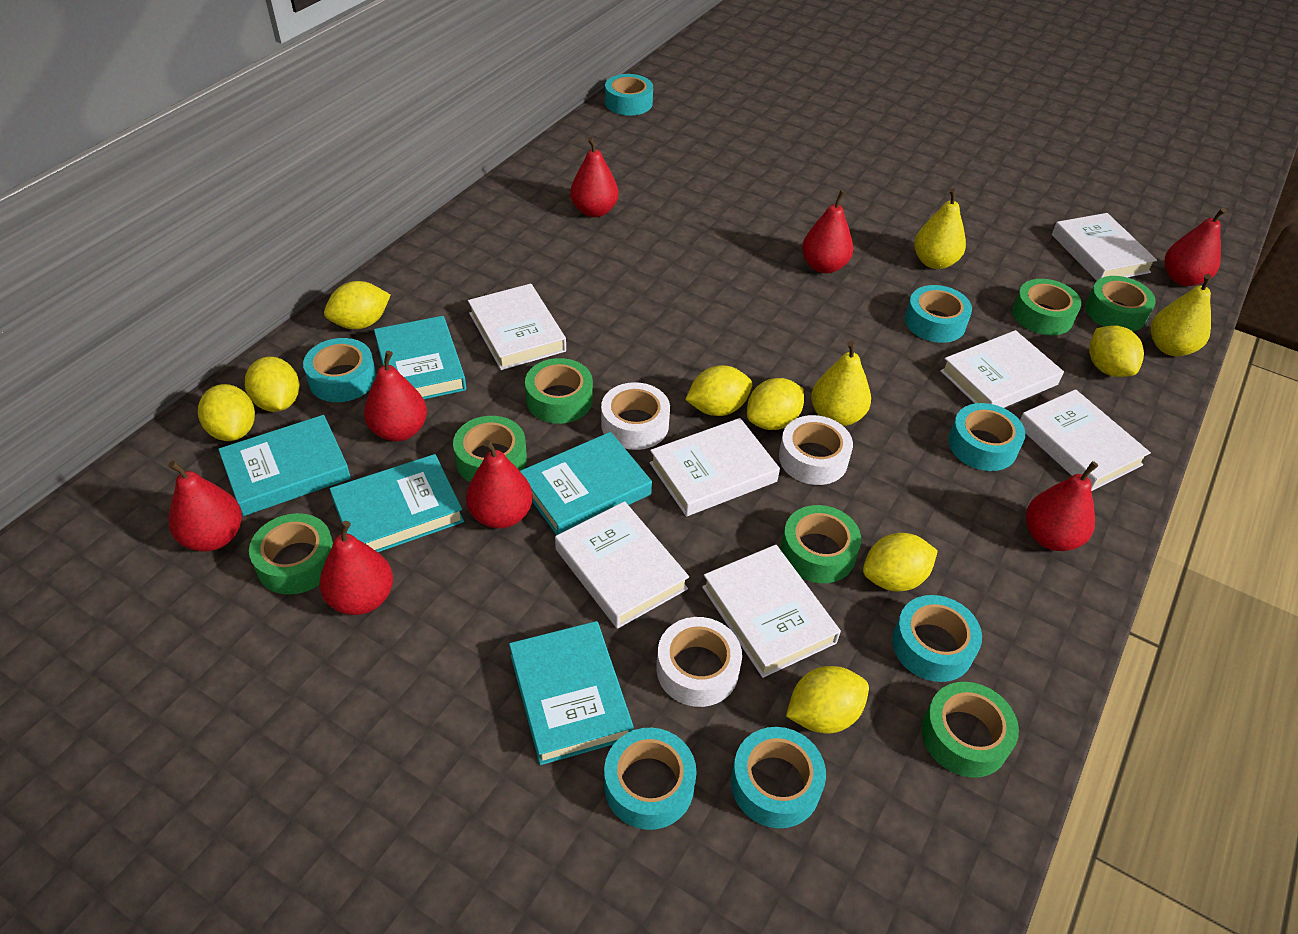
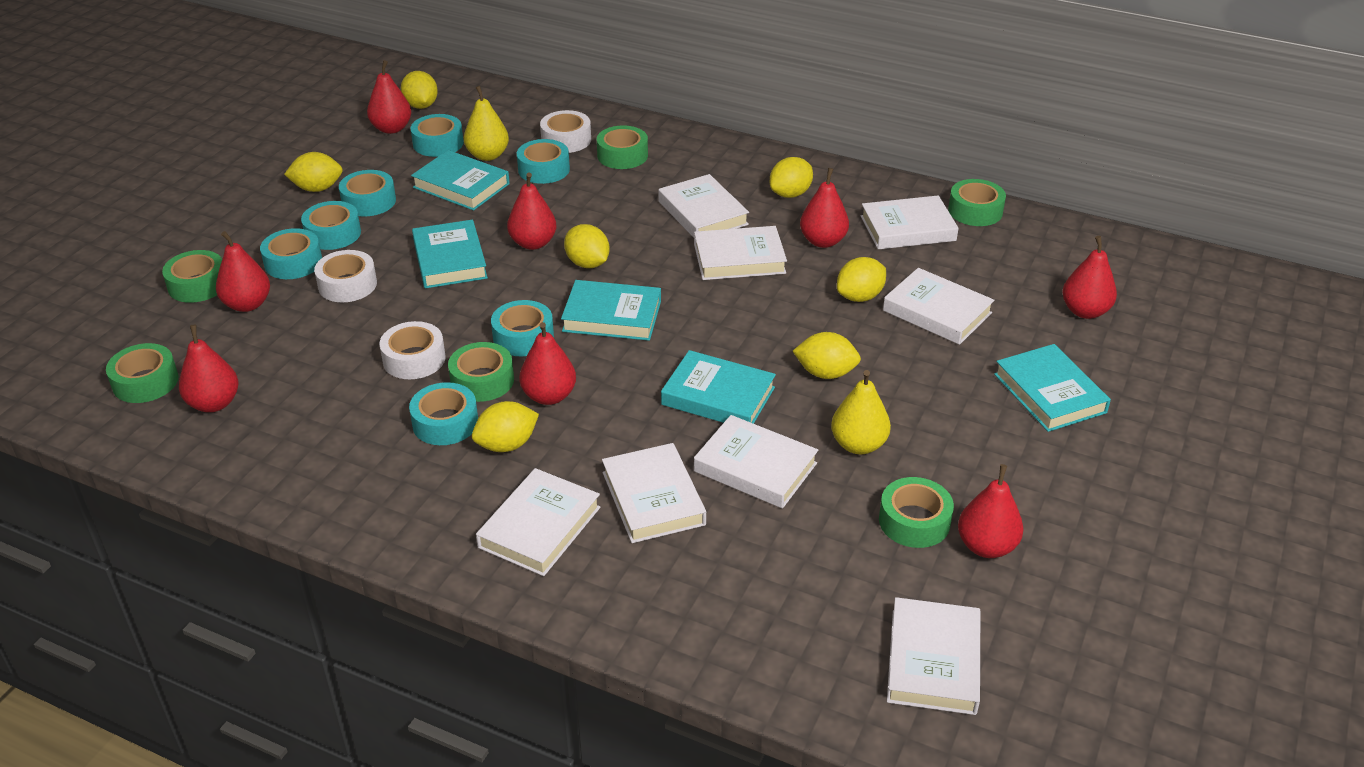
green tape: 7 -> 6
white book: 7 -> 8
yellow lemon: 8 -> 7
yellow pear: 3 -> 2

